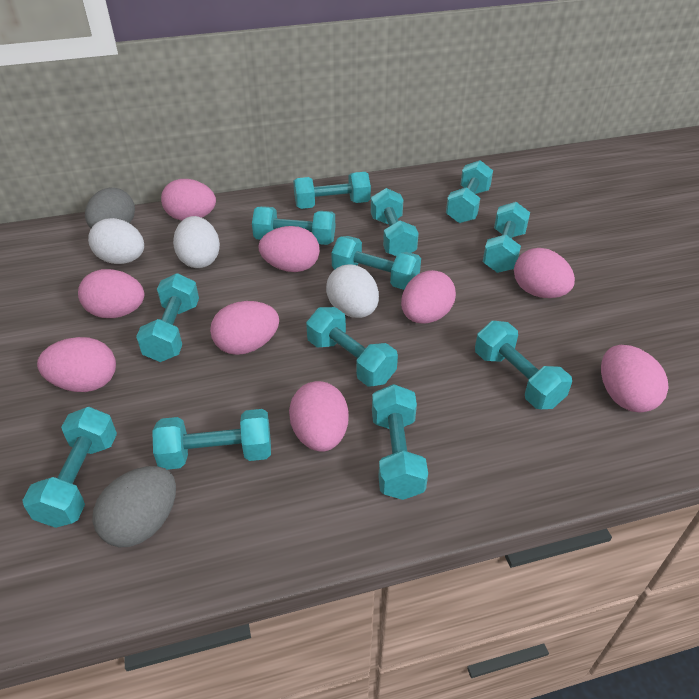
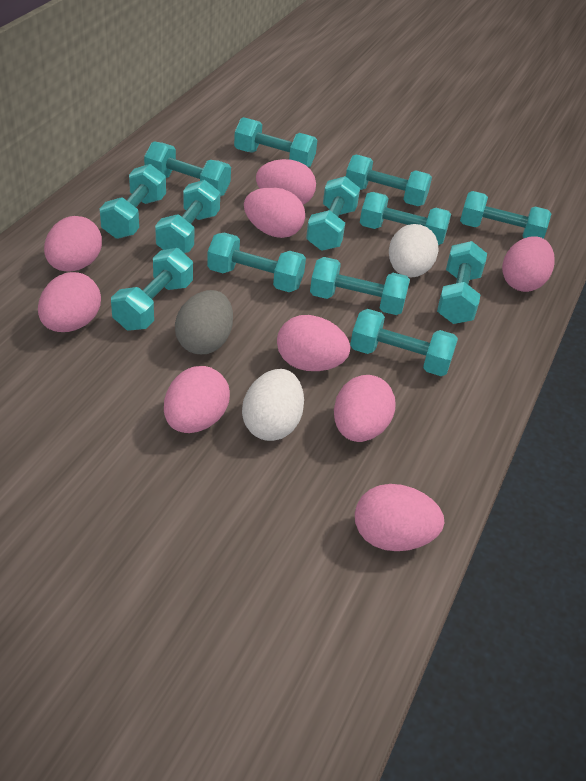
grey egg: 2 -> 1
turquoise dumbbell: 12 -> 13
white egg: 3 -> 2

